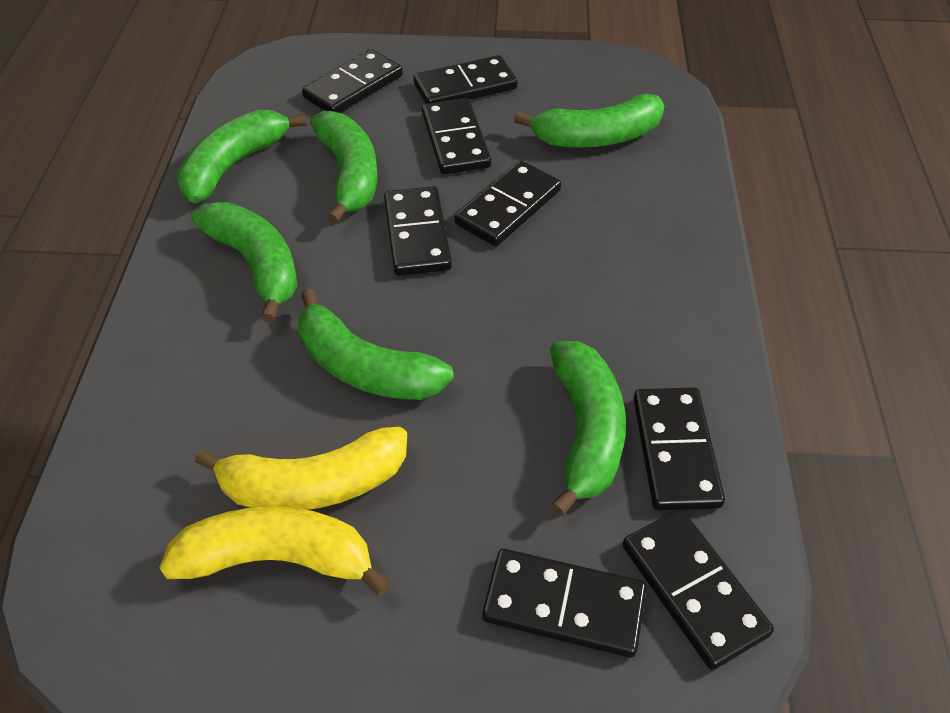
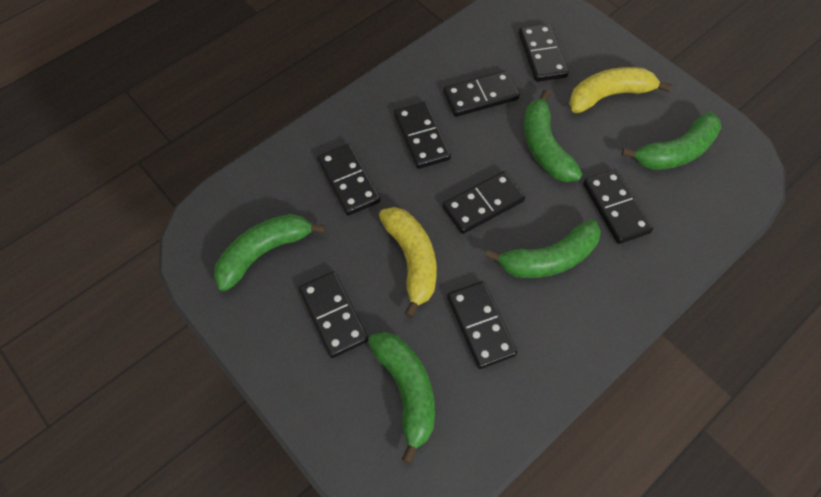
green banana: 6 -> 5

